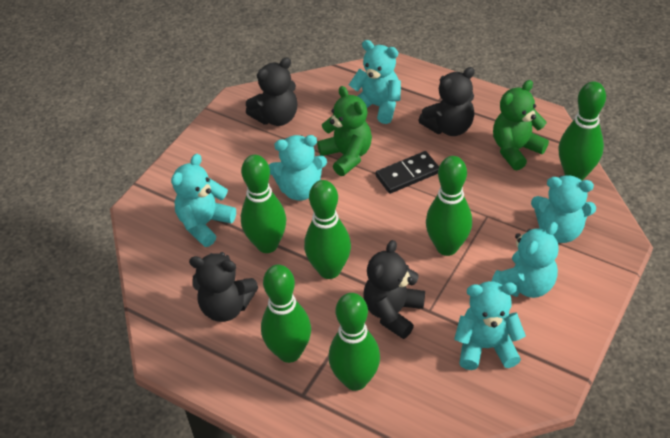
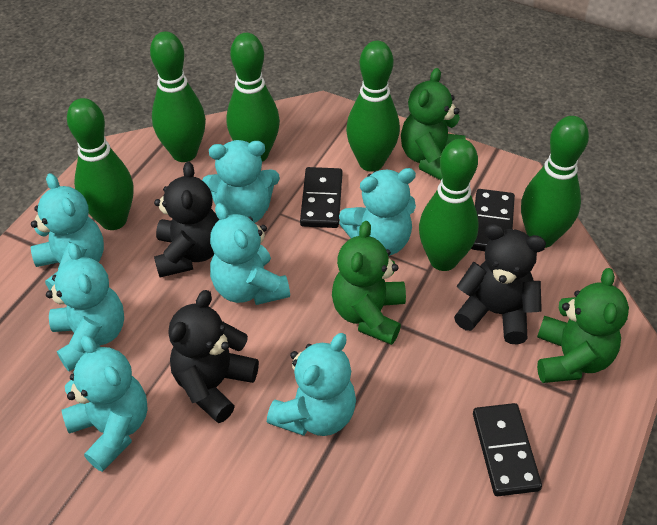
black domino: 1 -> 3
black teddy bear: 4 -> 3
green teddy bear: 2 -> 3
turquoise teddy bear: 6 -> 7

